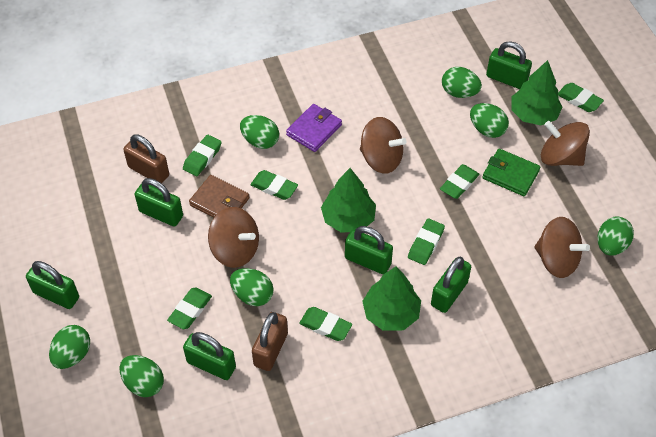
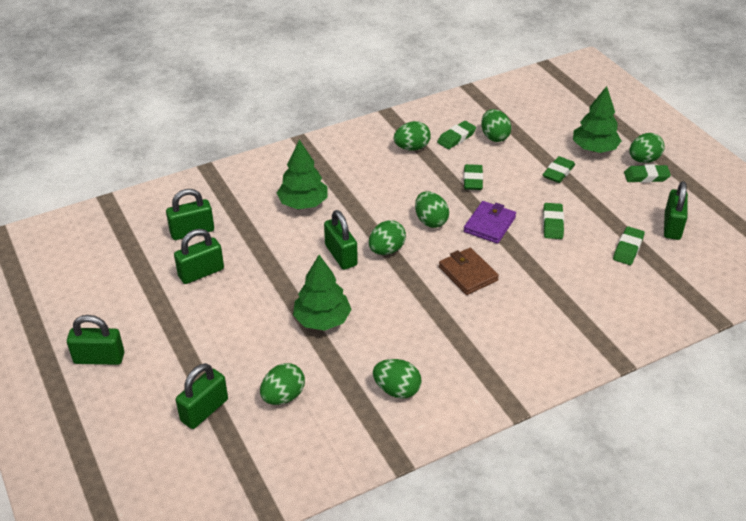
brown padlock: 2 -> 0
brown spinning top: 4 -> 0
green eraser: 7 -> 6
green wallet: 1 -> 0

